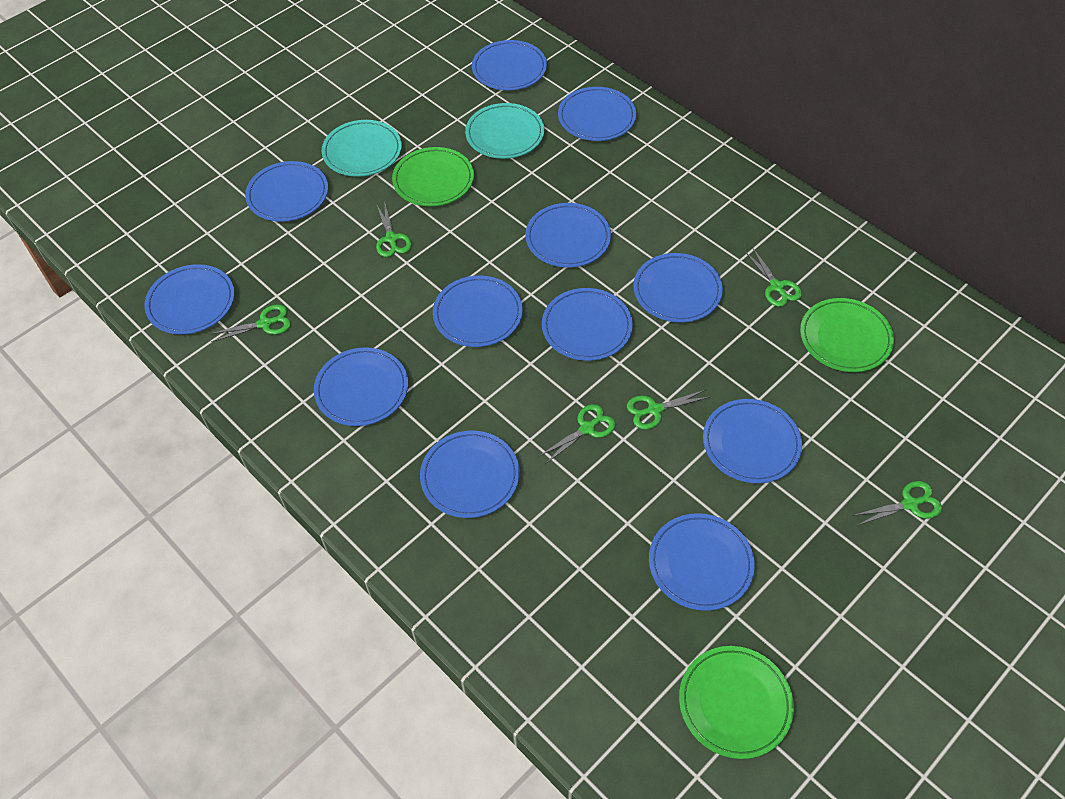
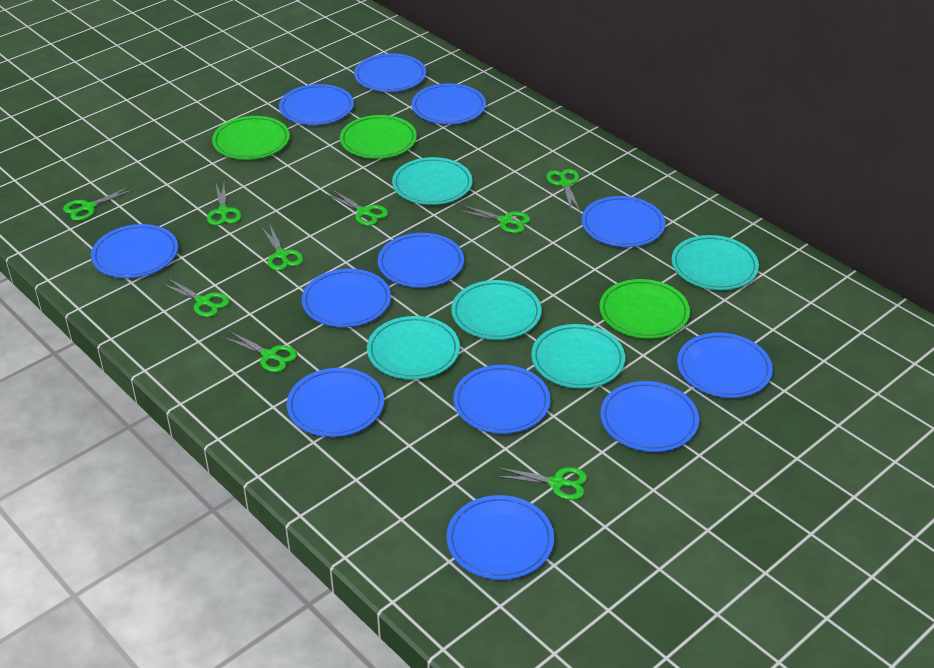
green scissors: 6 -> 9
turquoise plate: 2 -> 5

